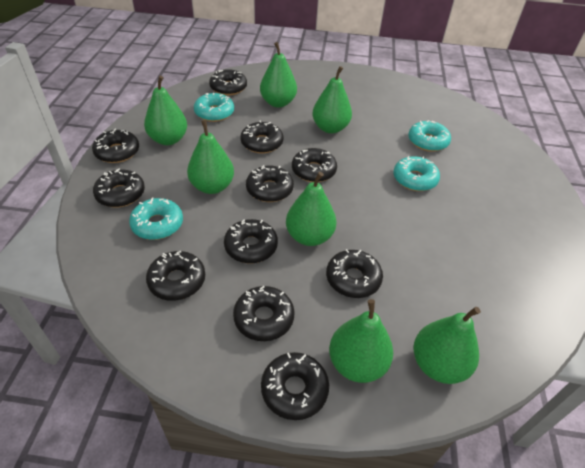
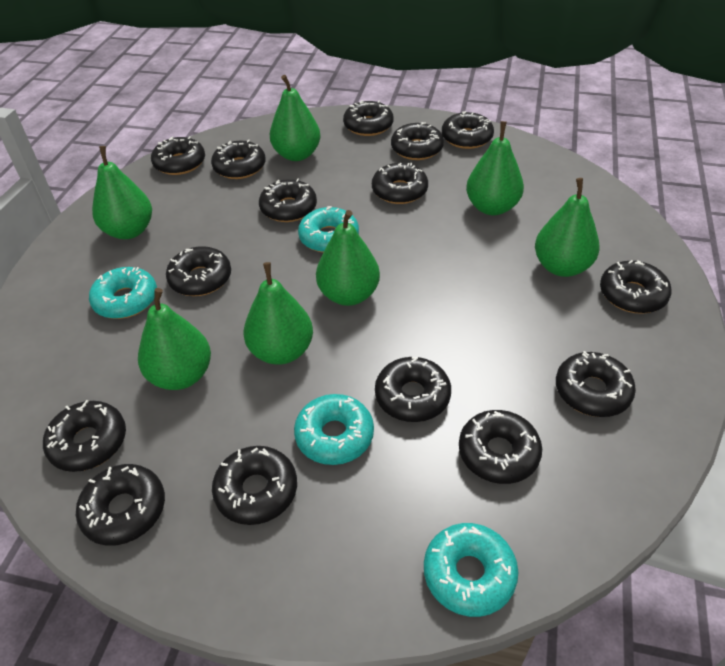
black donut: 11 -> 15

